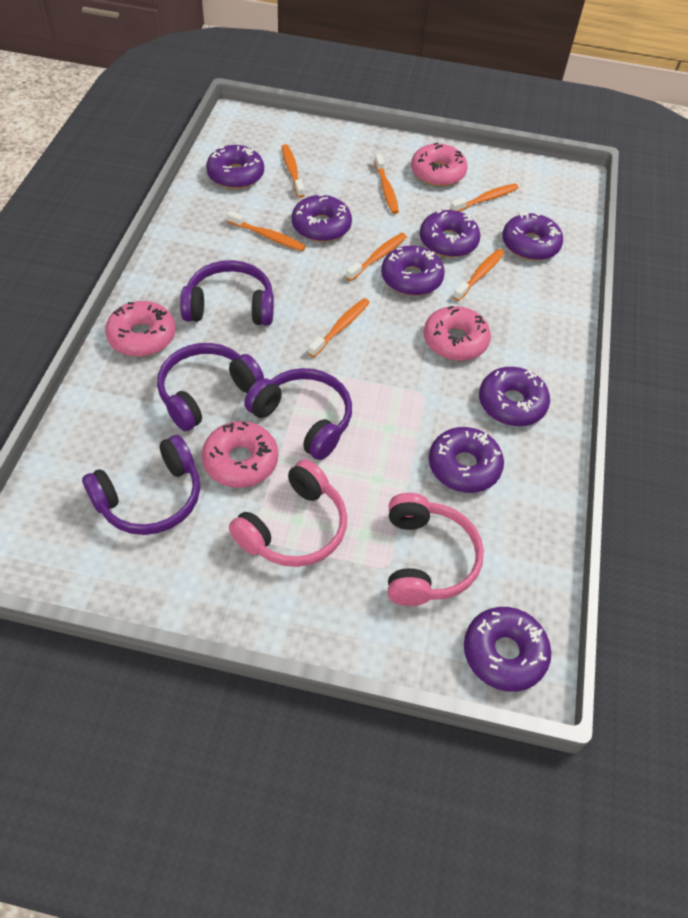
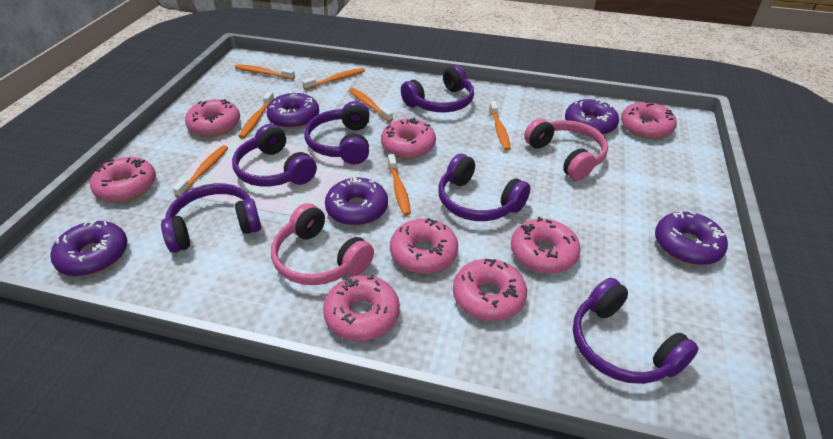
pink donut: 4 -> 8
purple donut: 8 -> 5
purple headphones: 4 -> 6

